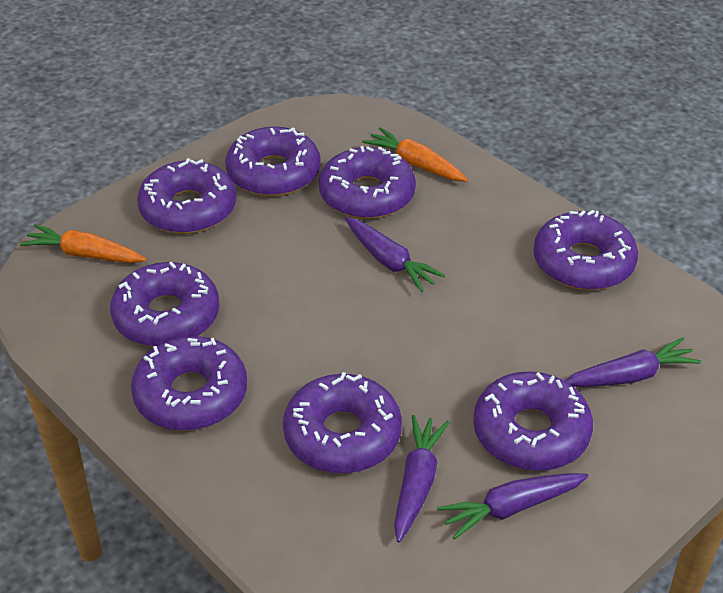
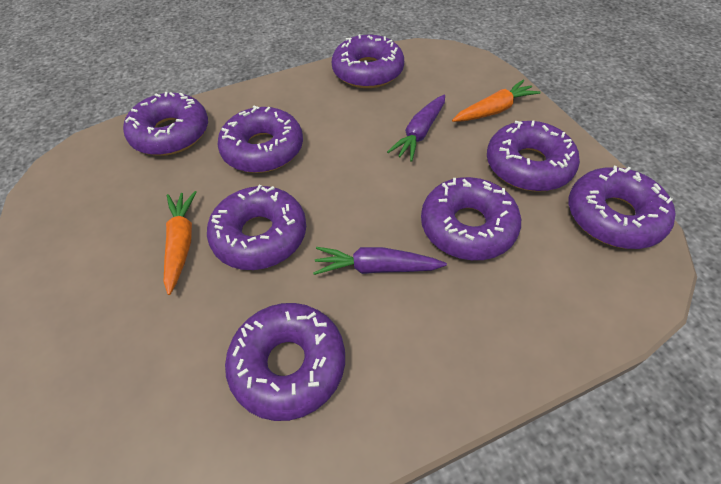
purple carrot: 4 -> 2

